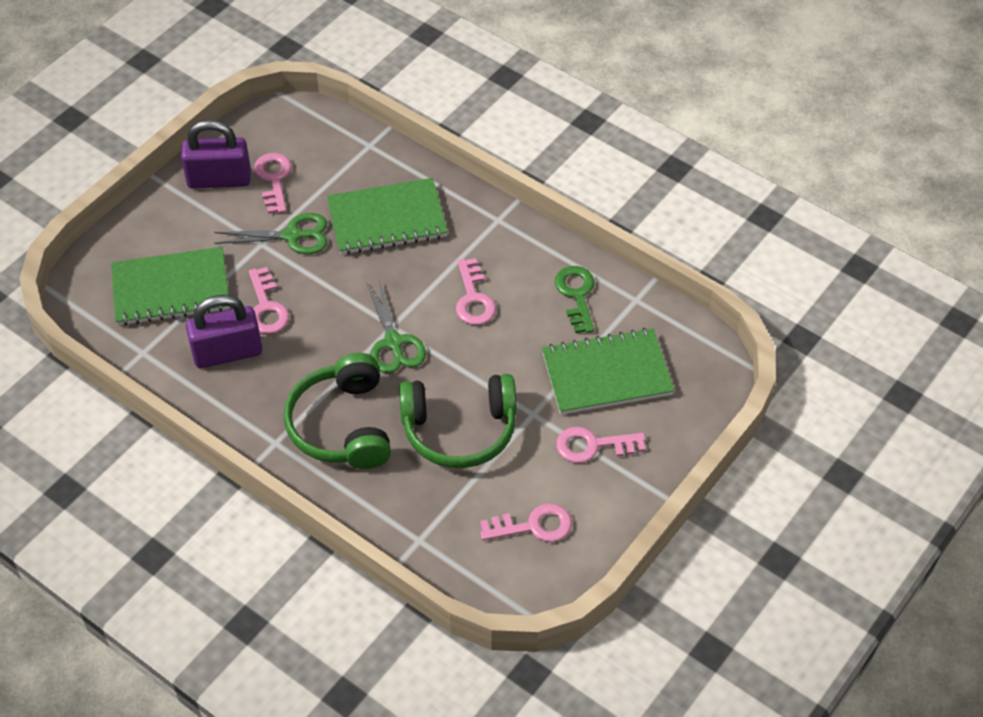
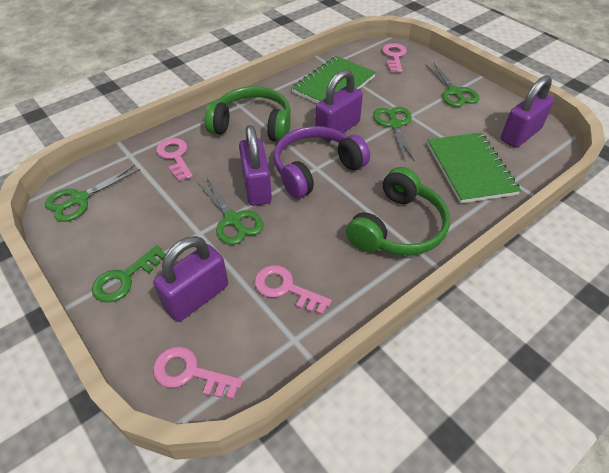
green notebook: 3 -> 2
green scissors: 2 -> 4
pink key: 5 -> 4
purple headphones: 0 -> 1
purple padlock: 2 -> 4

